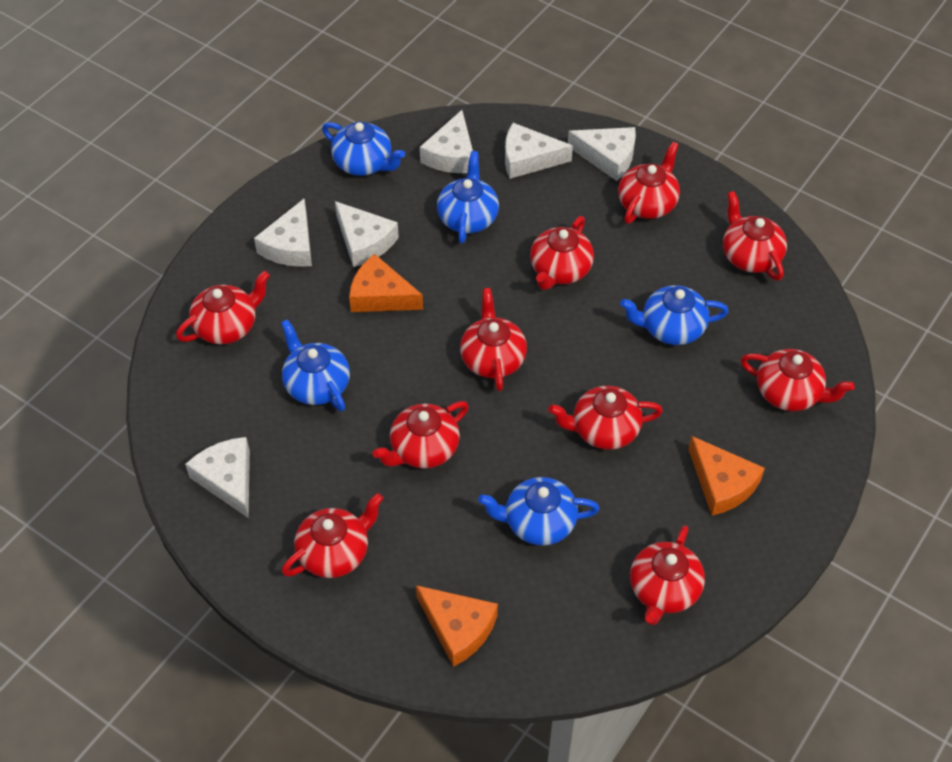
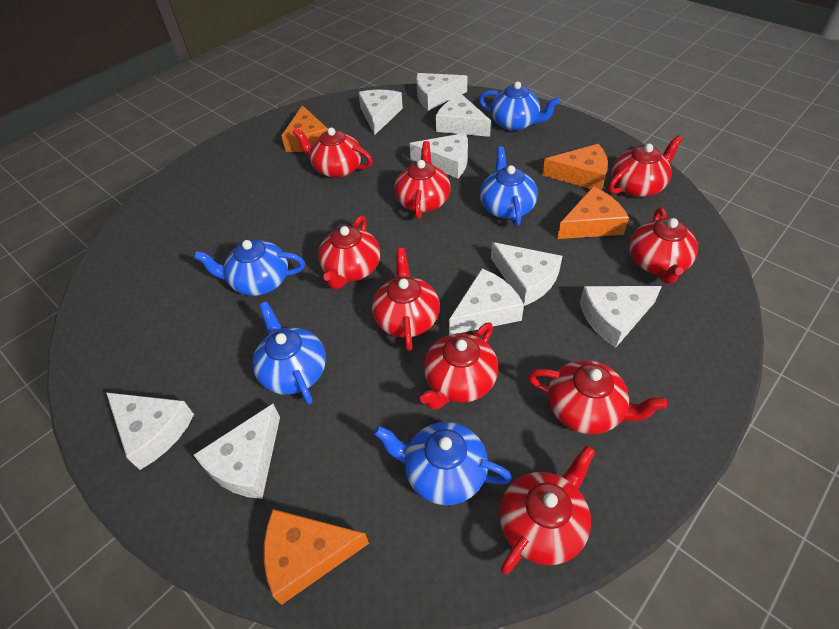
orange cheese: 3 -> 4
red teapot: 10 -> 9
white cheese: 6 -> 9

